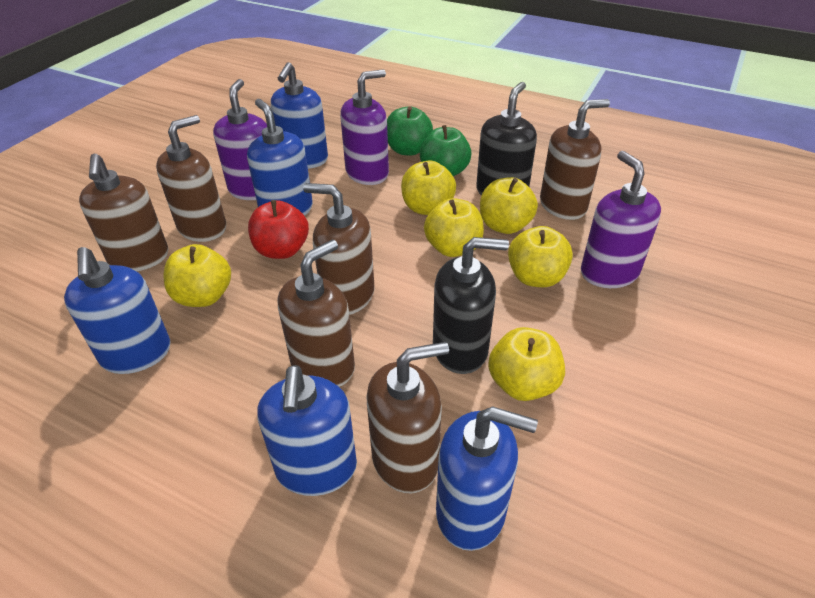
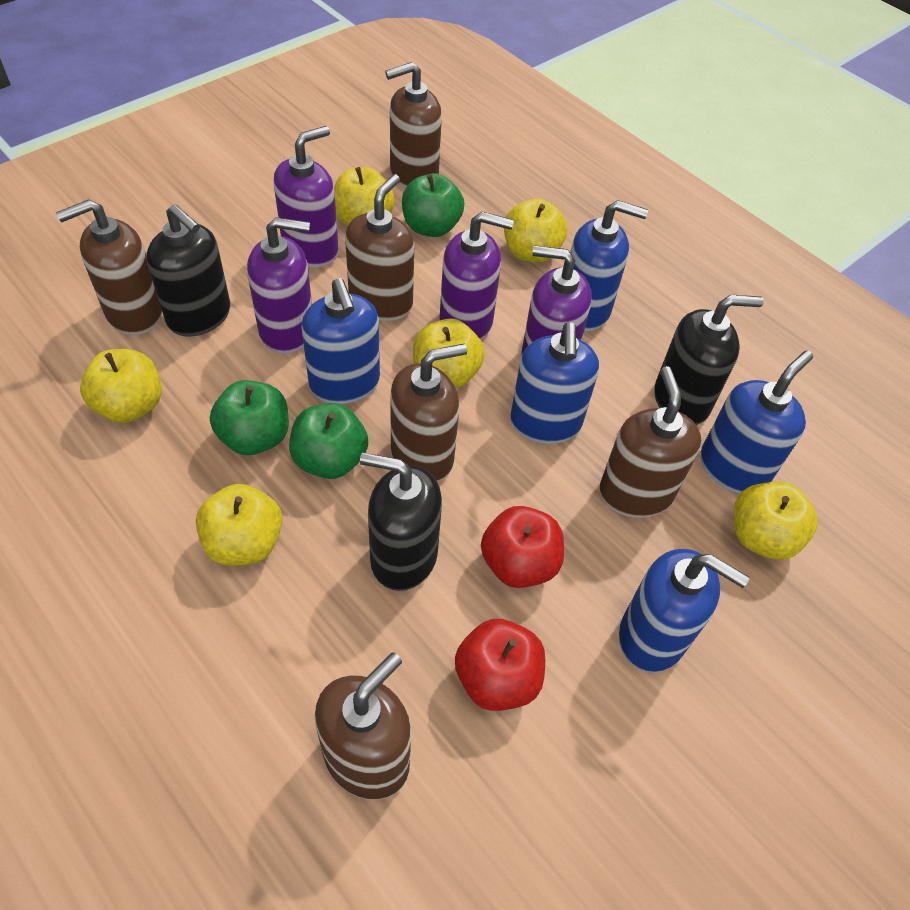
black soap dispenser: 2 -> 3
green apple: 2 -> 3
purple soap dispenser: 3 -> 4
red apple: 1 -> 2

